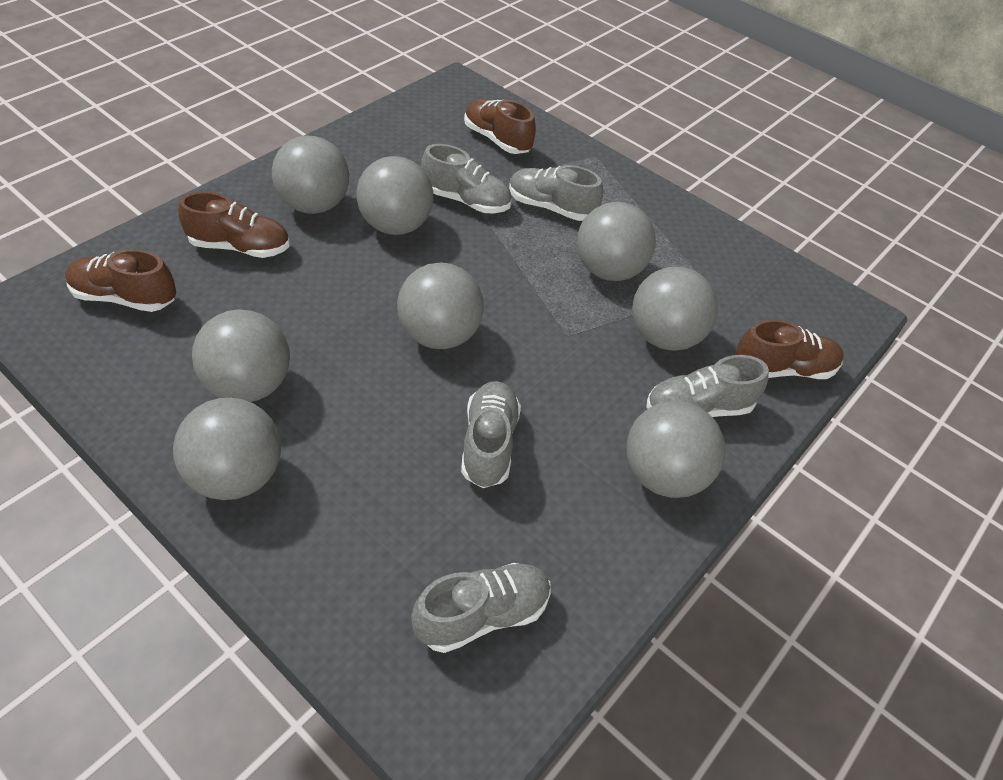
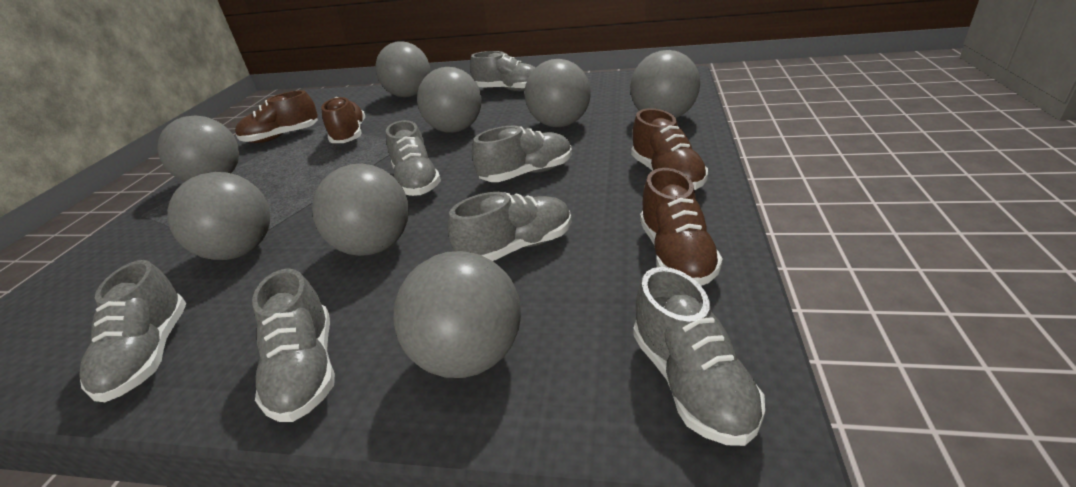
grey shoe: 5 -> 7

